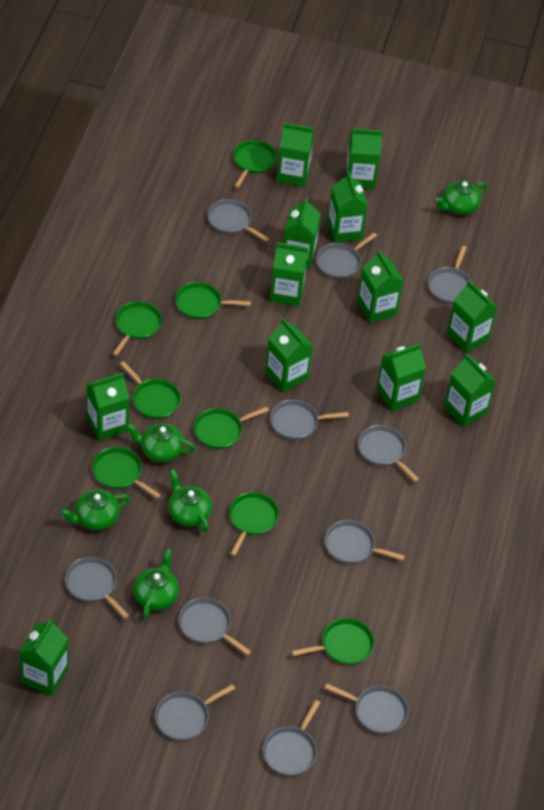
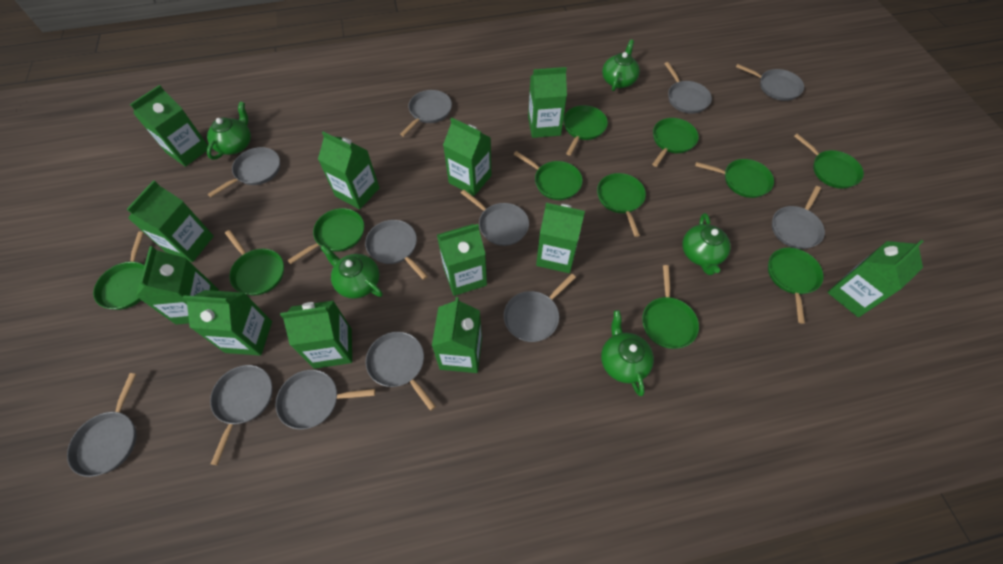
green pan: 8 -> 11
grey pan: 11 -> 12

